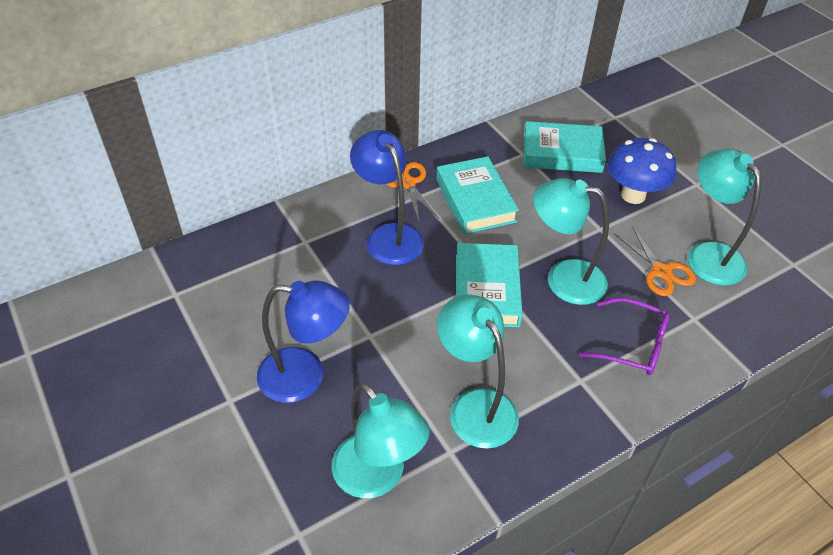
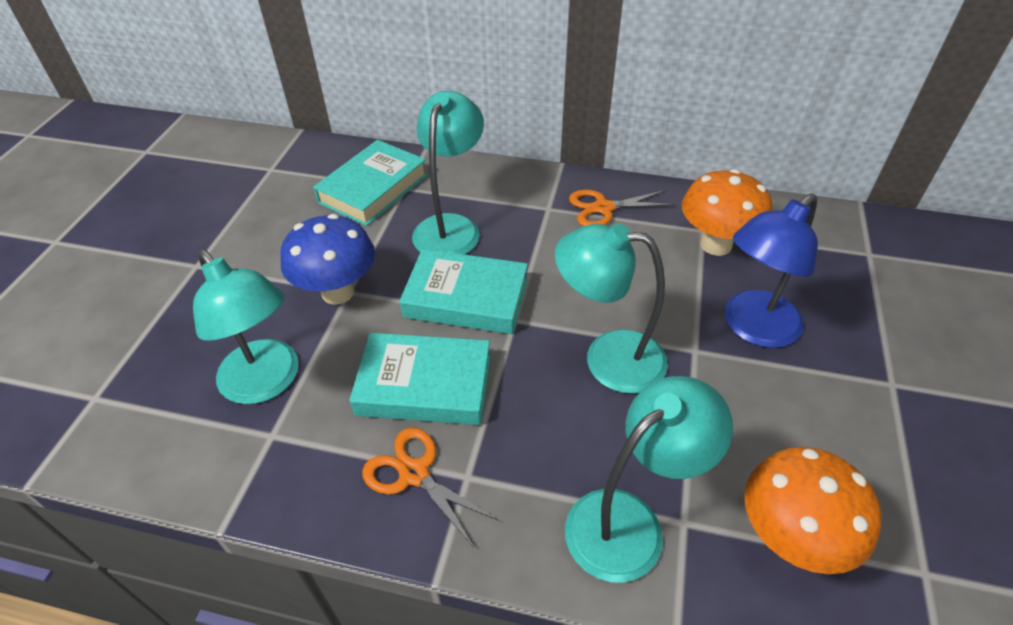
blue lamp: 2 -> 1
orange mushroom: 0 -> 2
purple glasses: 1 -> 0

